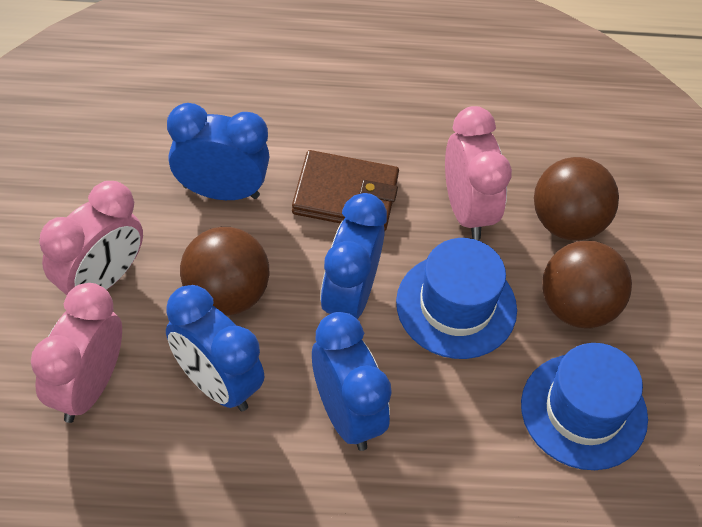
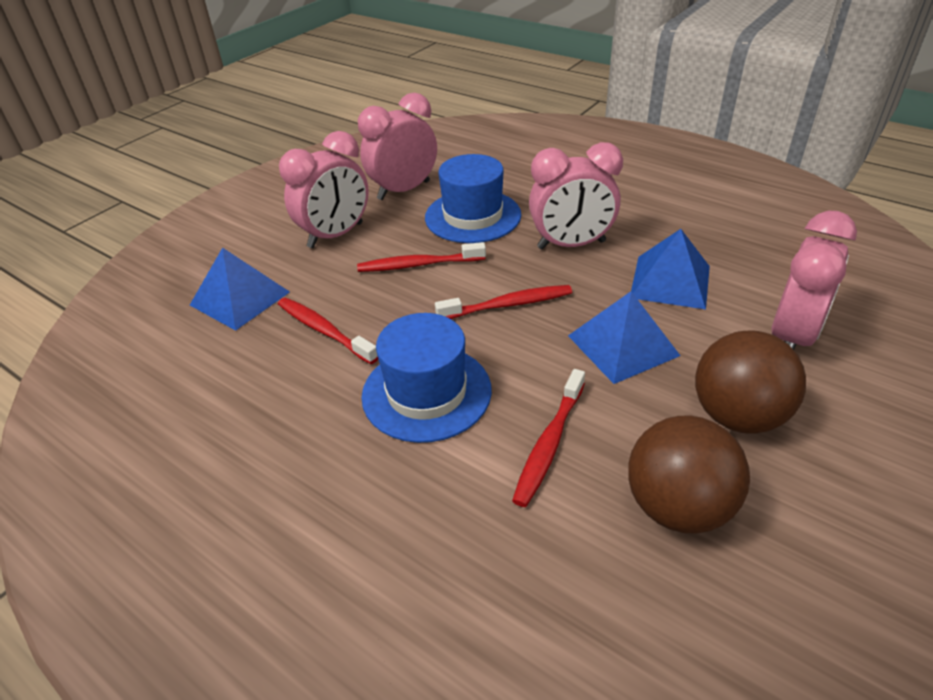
blue clock: 4 -> 0
blue pyramid: 0 -> 3
brown ball: 3 -> 2
brown wallet: 1 -> 0
pink clock: 3 -> 4
red toothbrush: 0 -> 4

